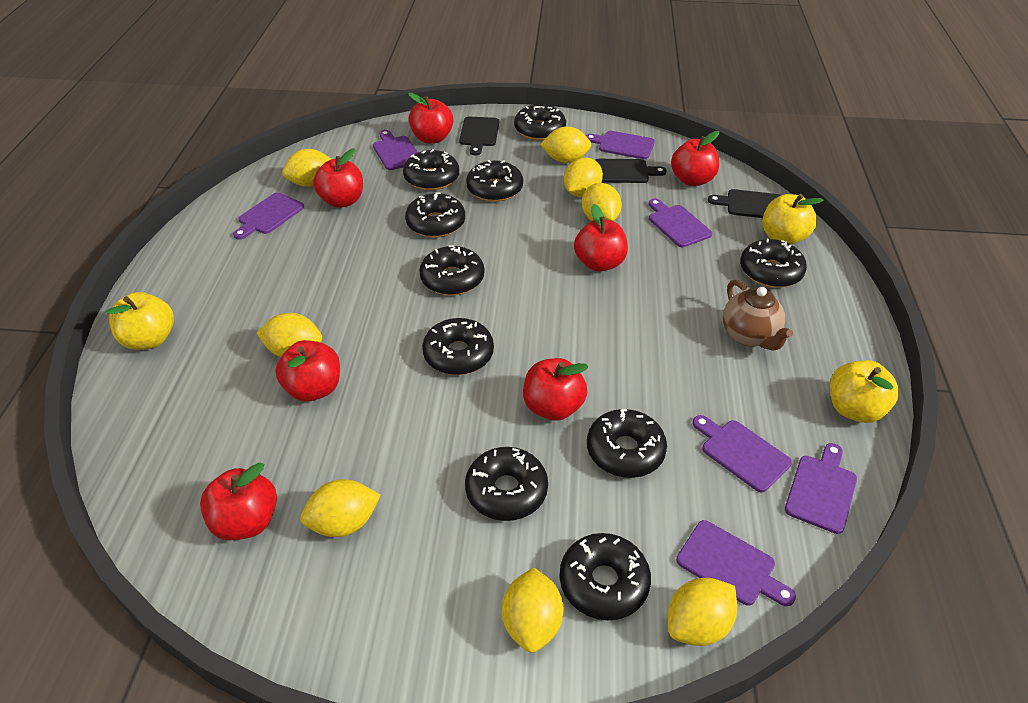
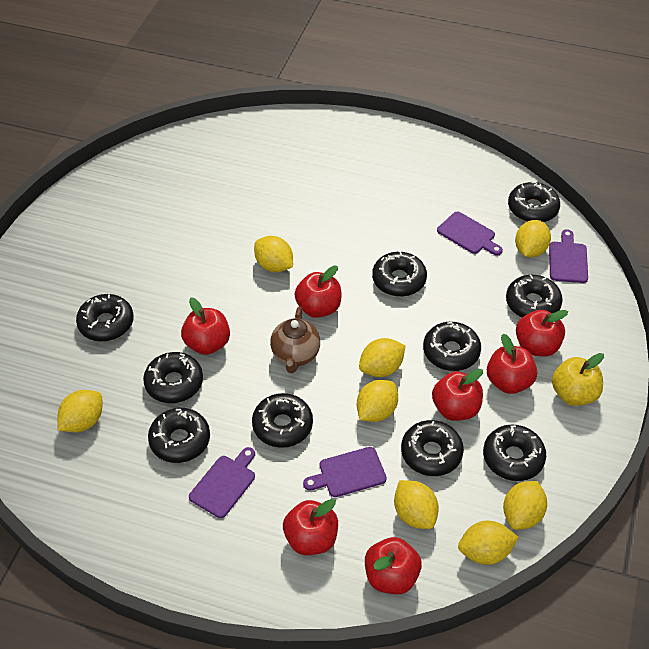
black cutting board: 3 -> 0
purple cutting board: 7 -> 4
yellow apple: 3 -> 1

